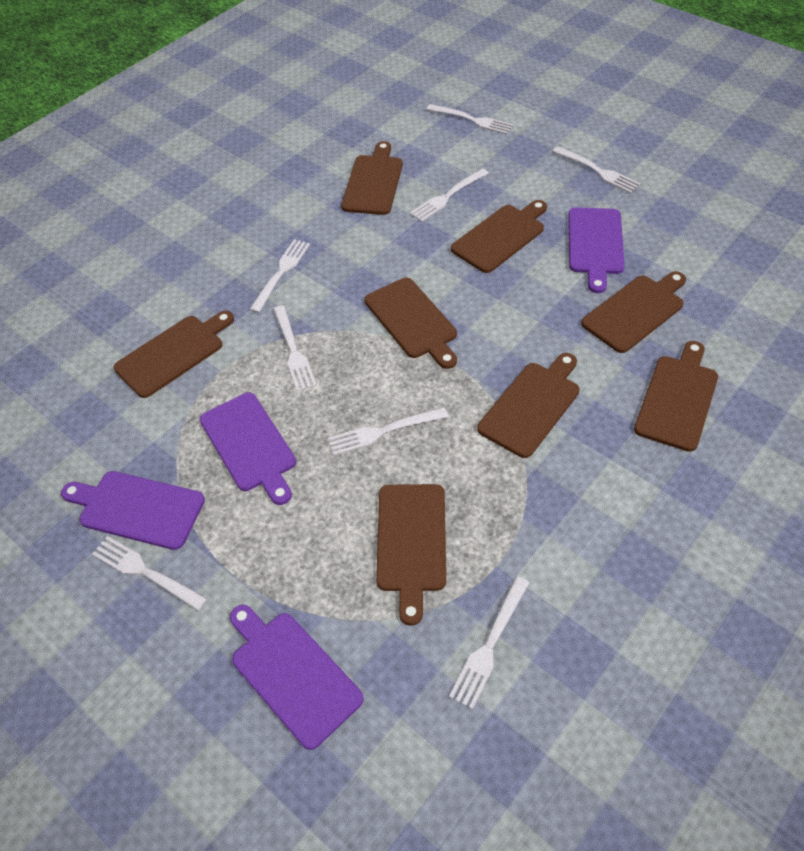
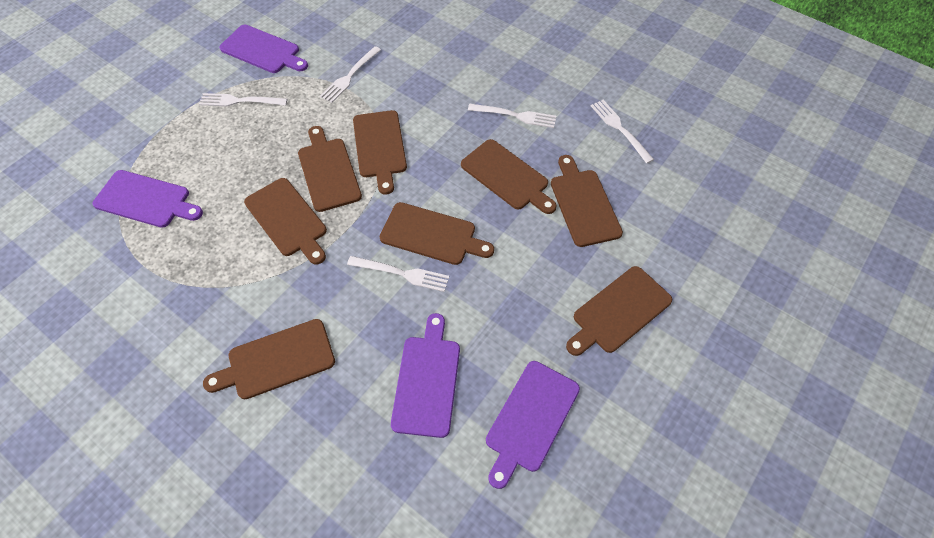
white fork: 8 -> 5

